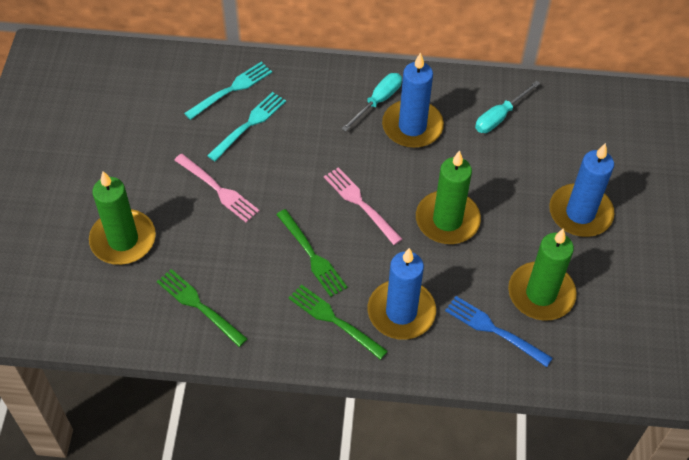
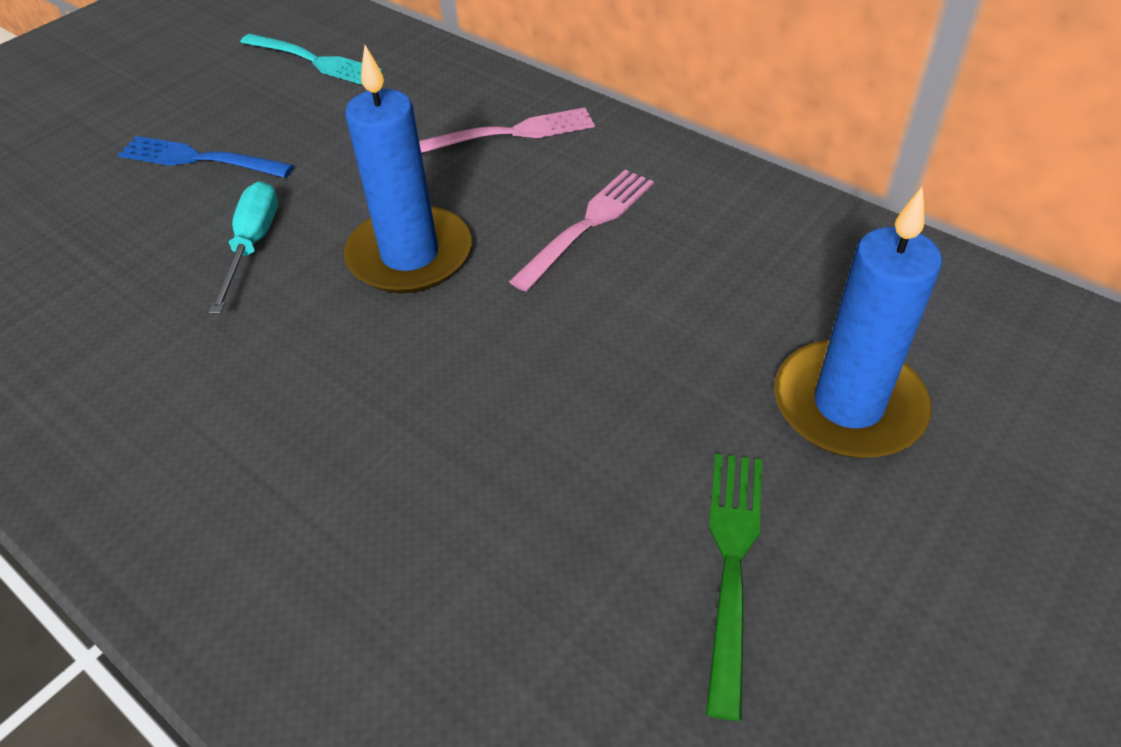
blue candle: 3 -> 2
green candle: 3 -> 0
green fork: 3 -> 1
turquoise fork: 2 -> 1
turquoise screwdriver: 2 -> 1

